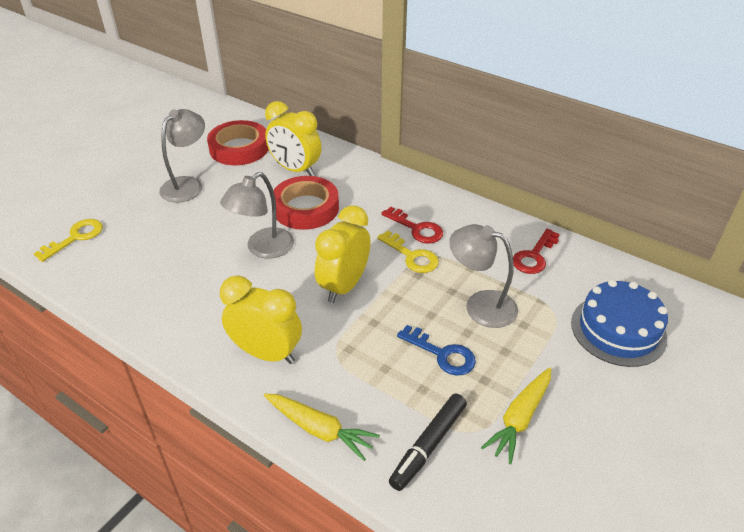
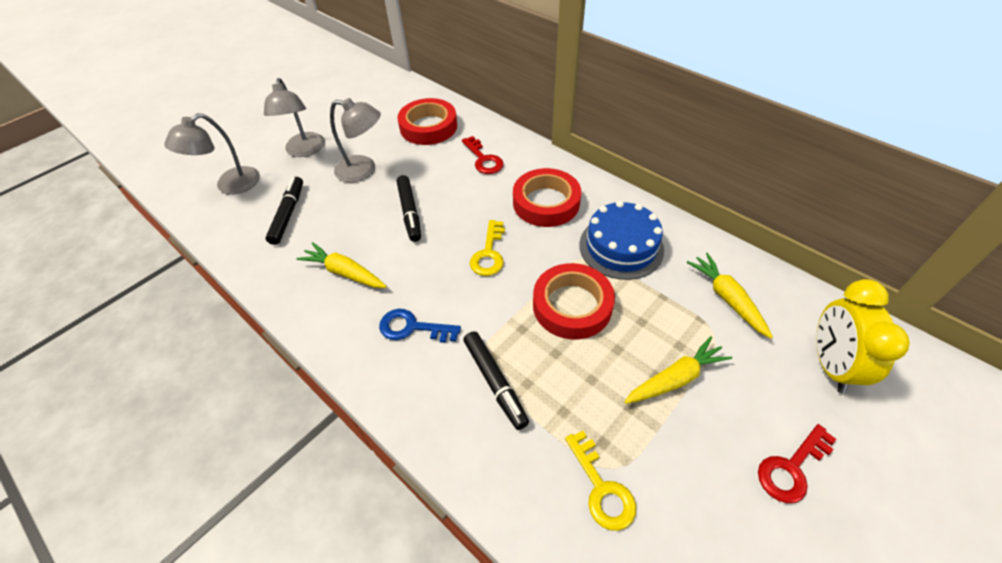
black marker: 1 -> 3
red tape: 2 -> 3
yellow carrot: 2 -> 3
yellow clock: 3 -> 1

